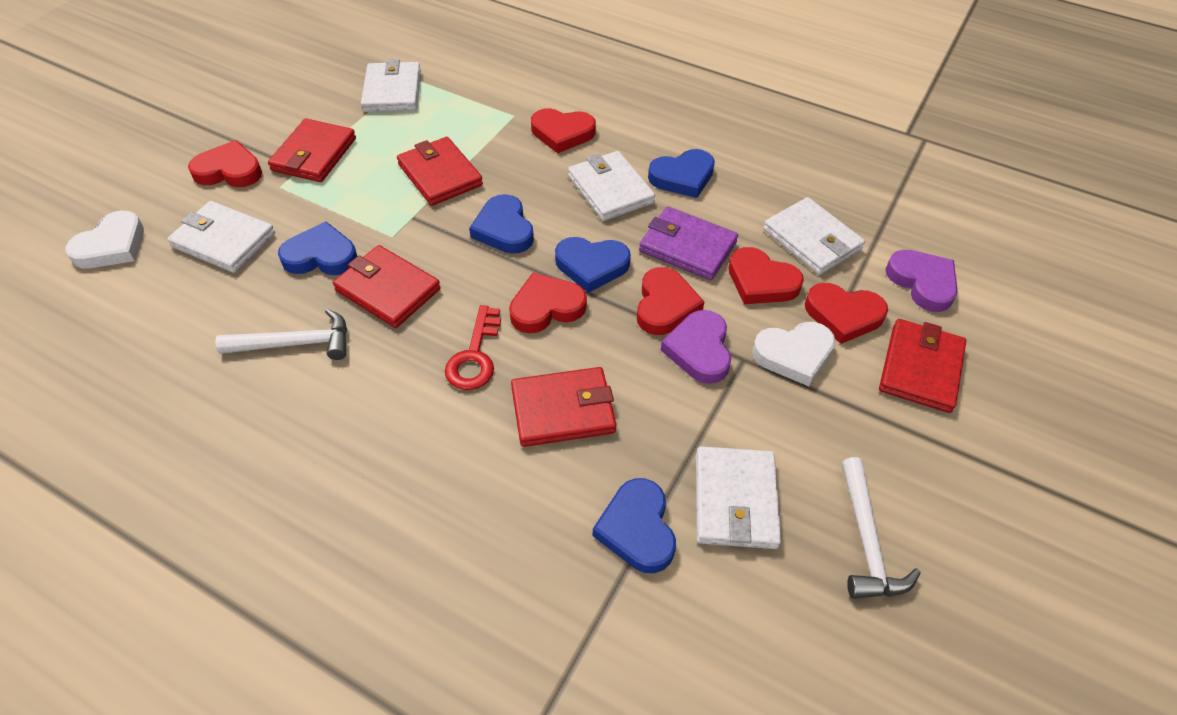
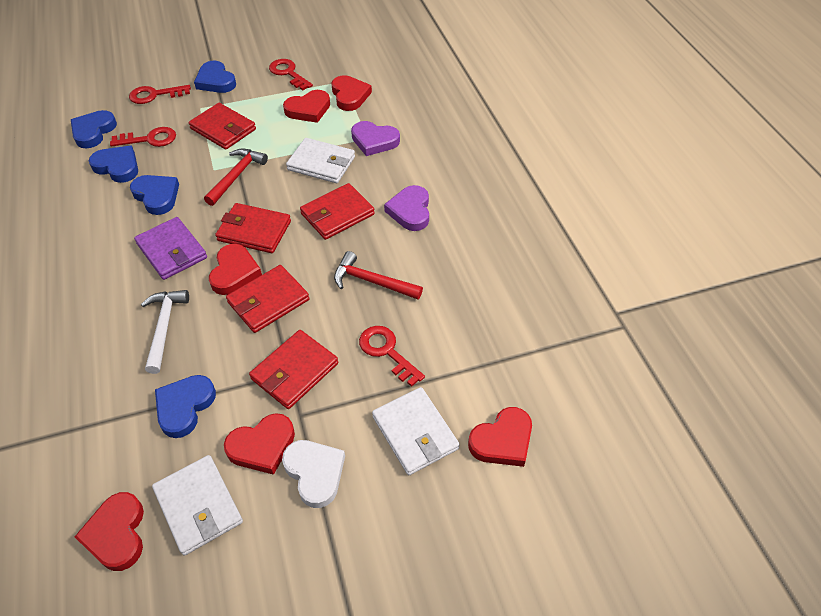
red hammer: 0 -> 2
red key: 1 -> 4
white hammer: 2 -> 1
white heart: 2 -> 1
white wallet: 5 -> 3

